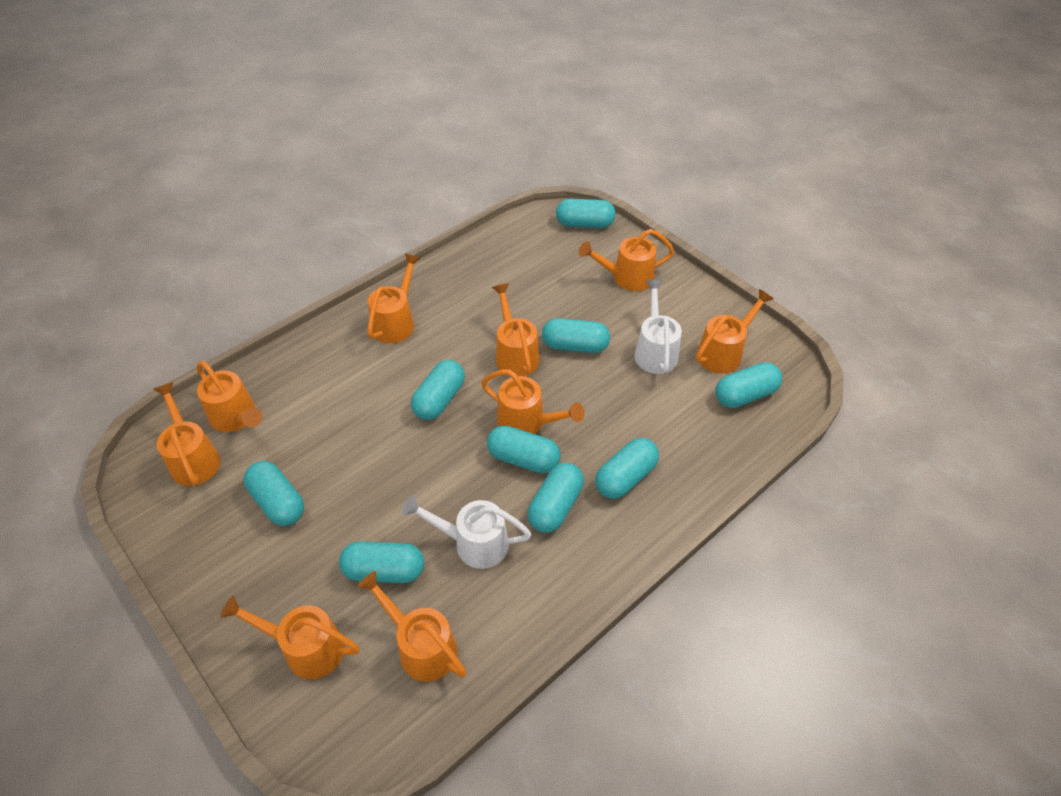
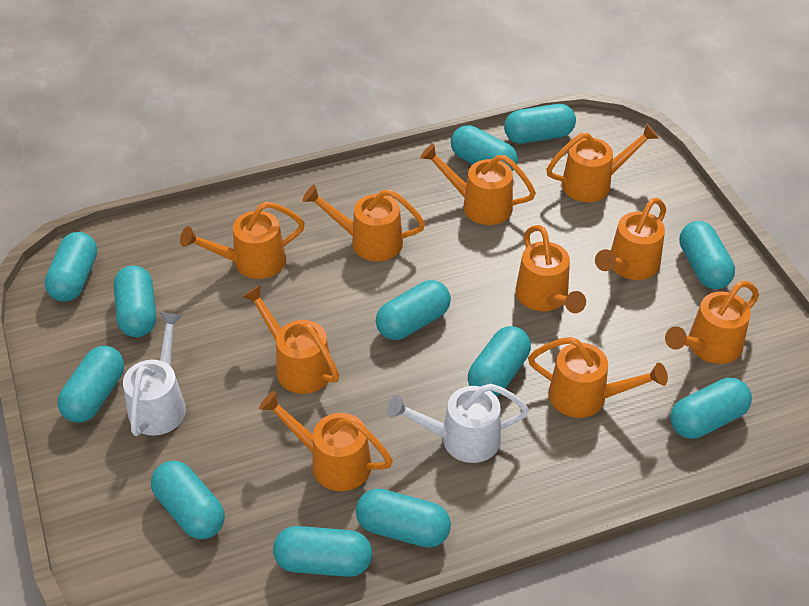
orange watering can: 9 -> 10
turquoise capsule: 9 -> 12

